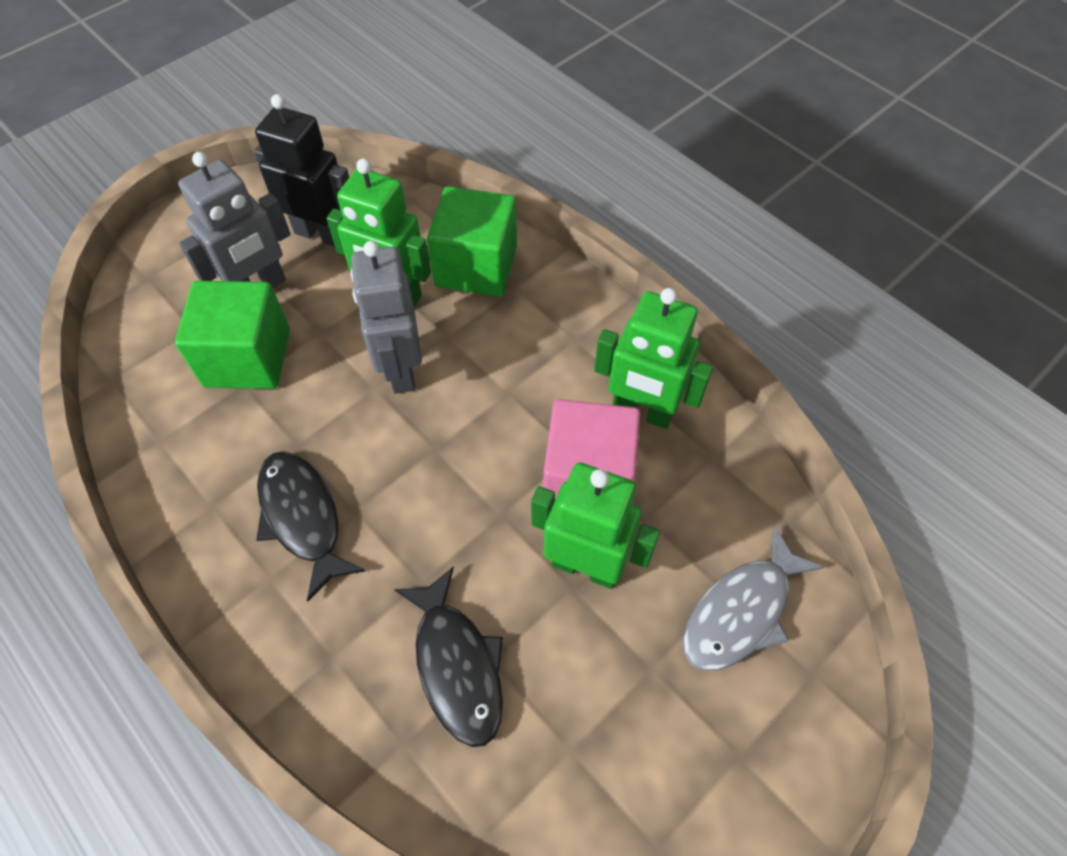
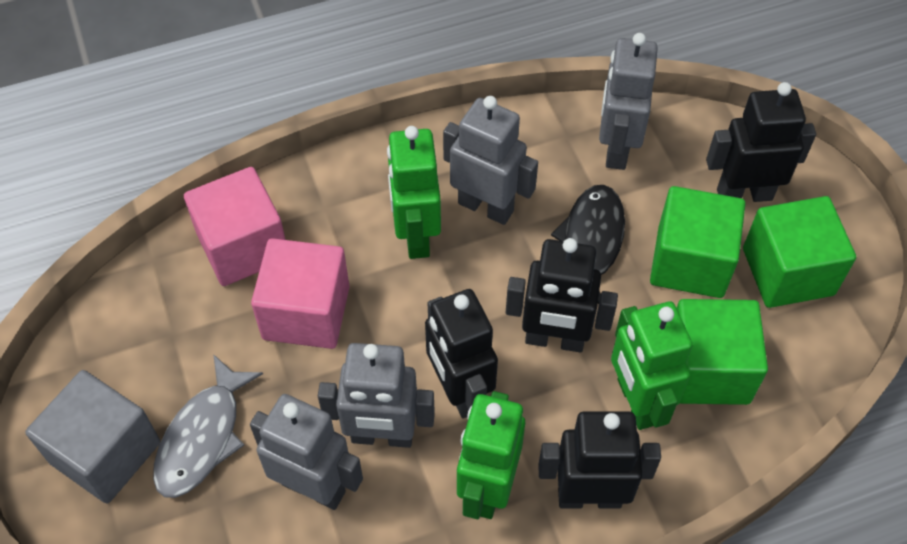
black fish: 2 -> 1
black robot: 1 -> 4
green cube: 2 -> 3
grey cube: 0 -> 1
grey robot: 2 -> 4
pink cube: 1 -> 2

